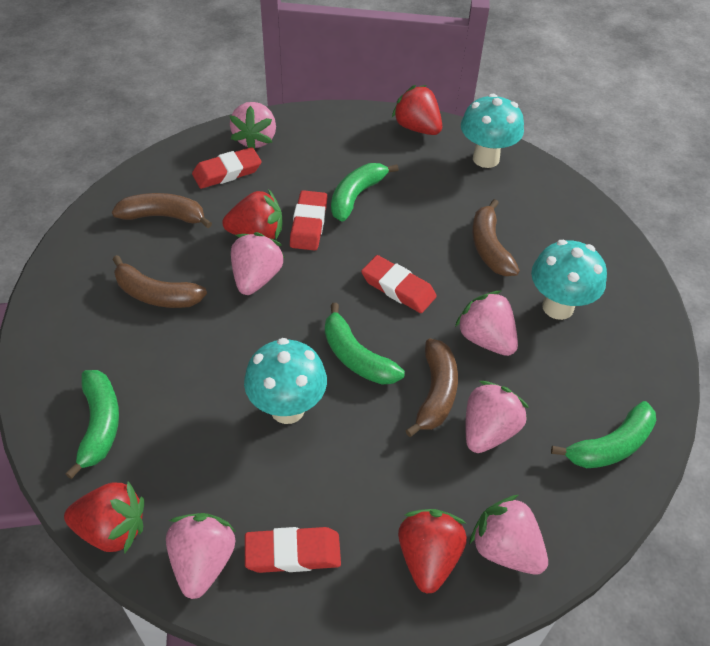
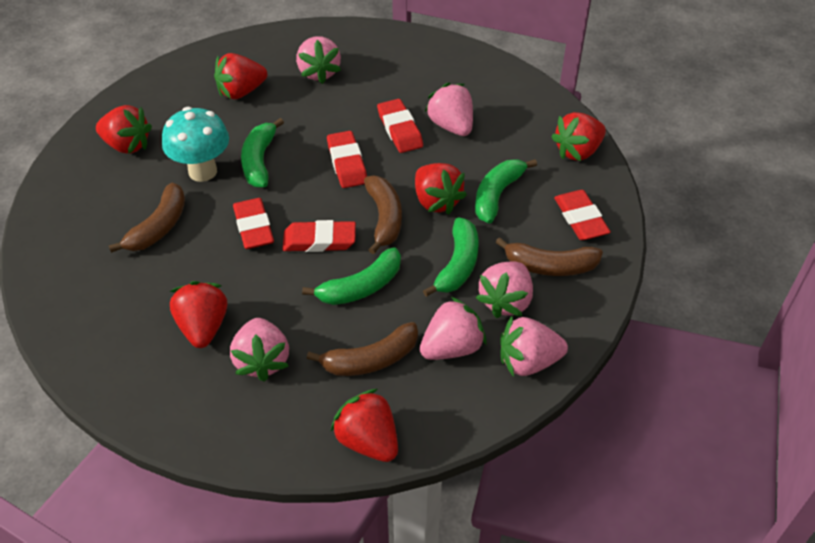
red eraser: 4 -> 5
red strawberry: 4 -> 6
turquoise mushroom: 3 -> 1

